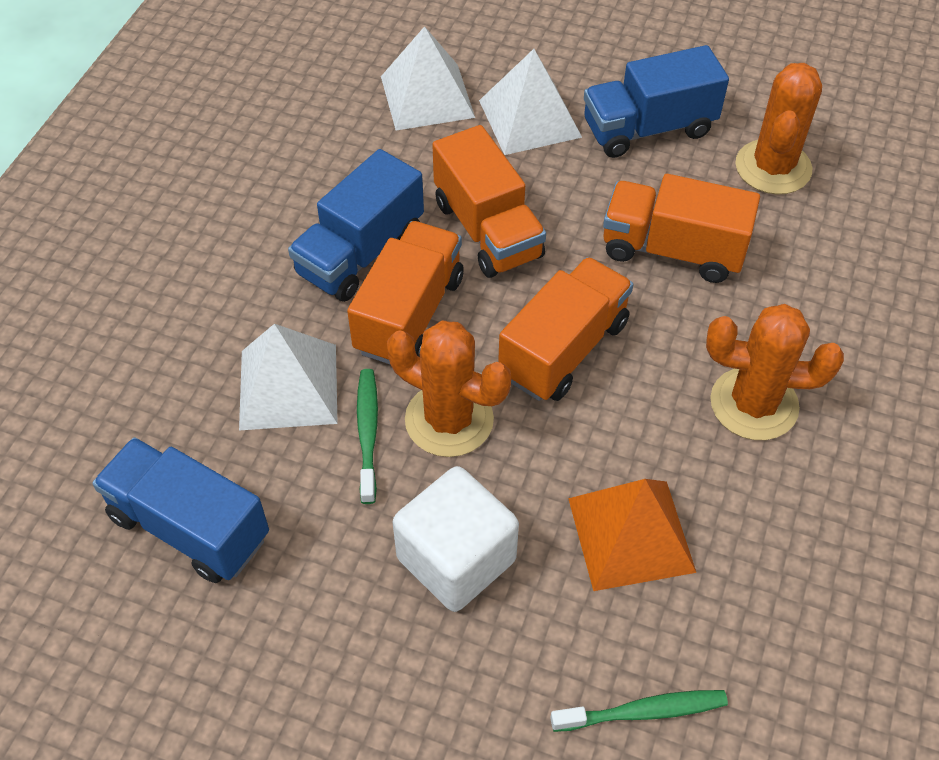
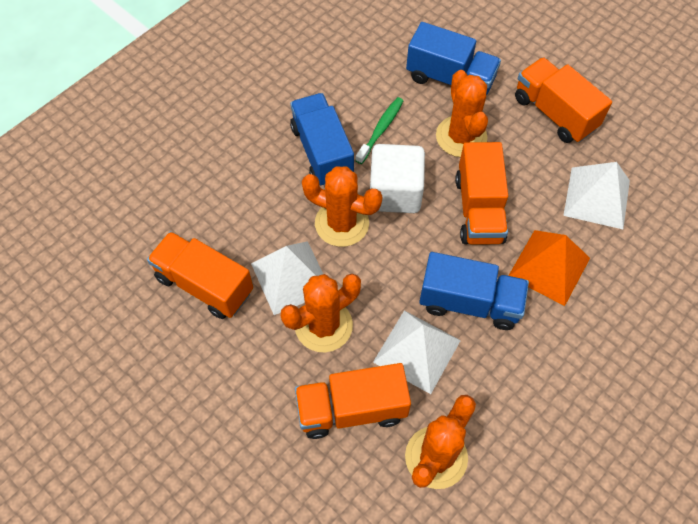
green toothbrush: 2 -> 1
orange cactus: 3 -> 4

